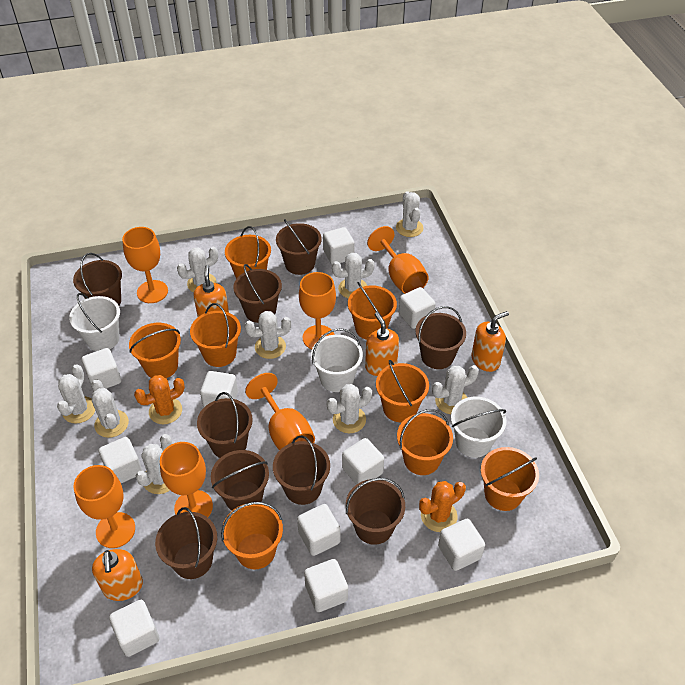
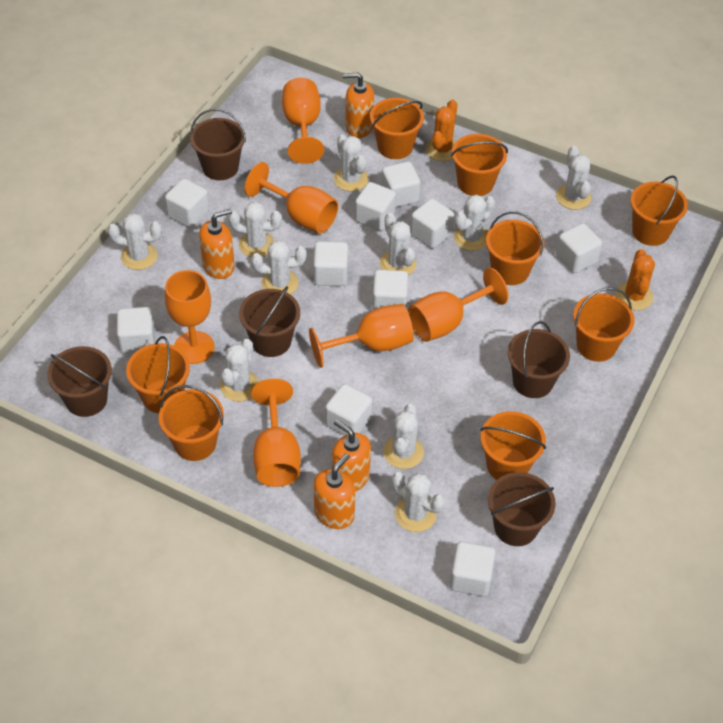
brown bucket: 9 -> 5
white bucket: 3 -> 0
white cactus: 9 -> 10

